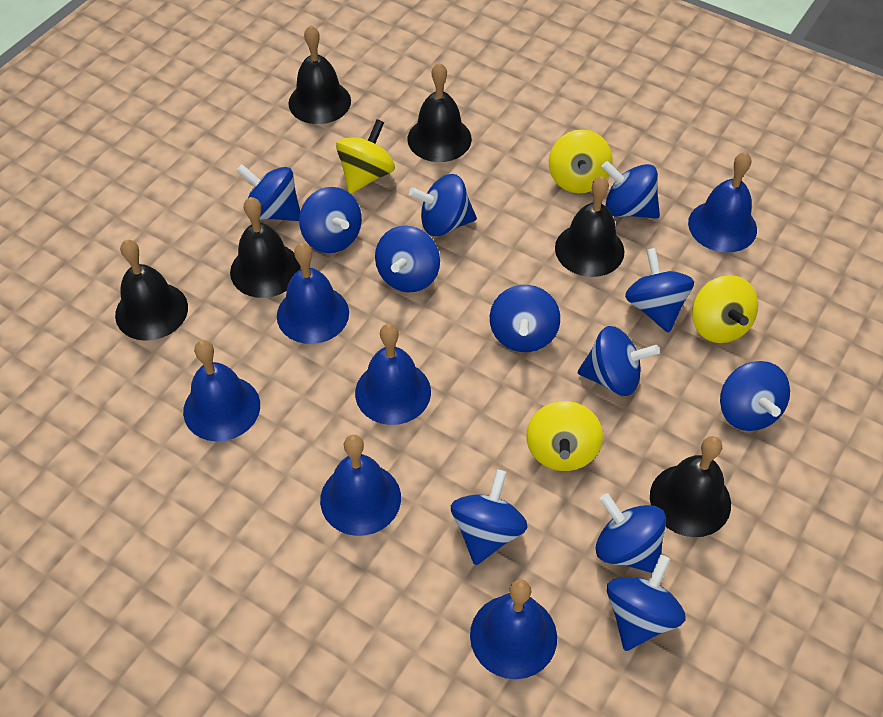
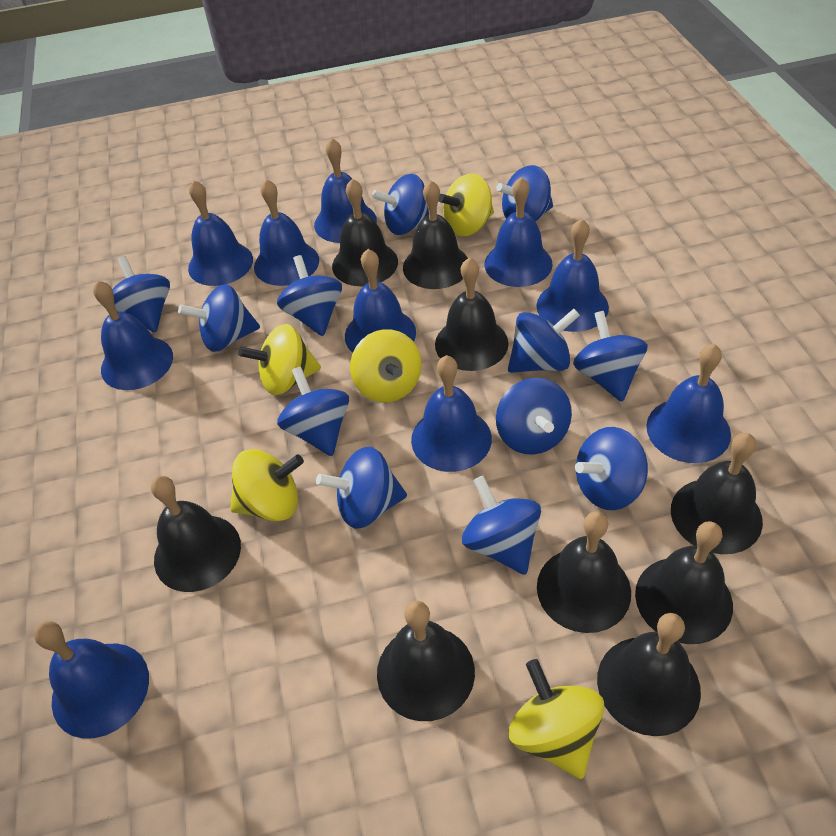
black bell: 6 -> 9
blue bell: 6 -> 10
yellow spinning top: 4 -> 5

